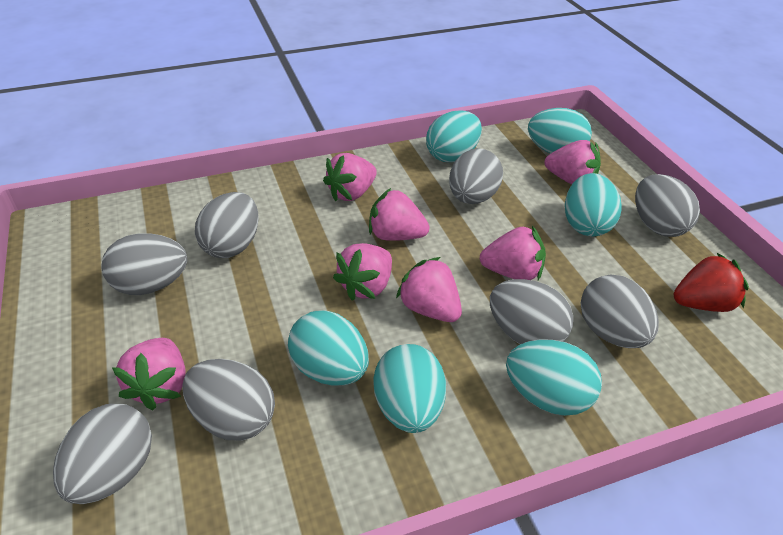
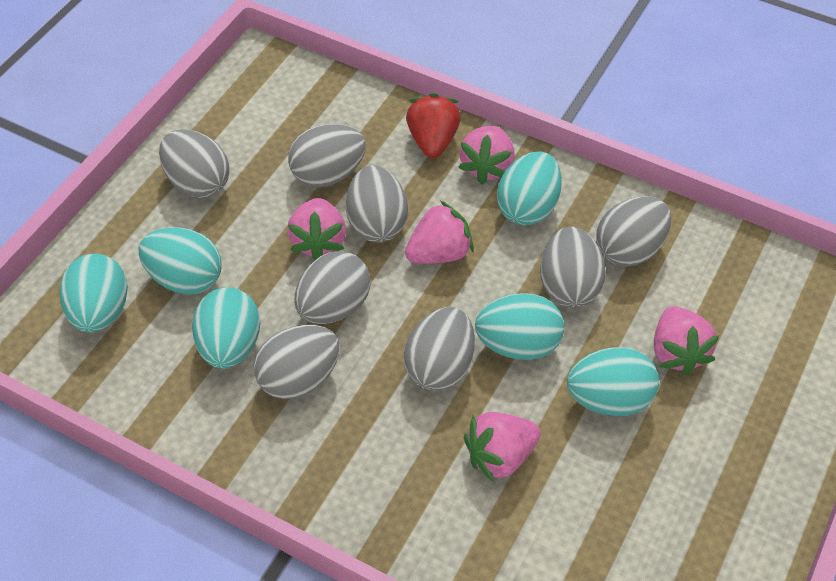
pink strawberry: 7 -> 5

